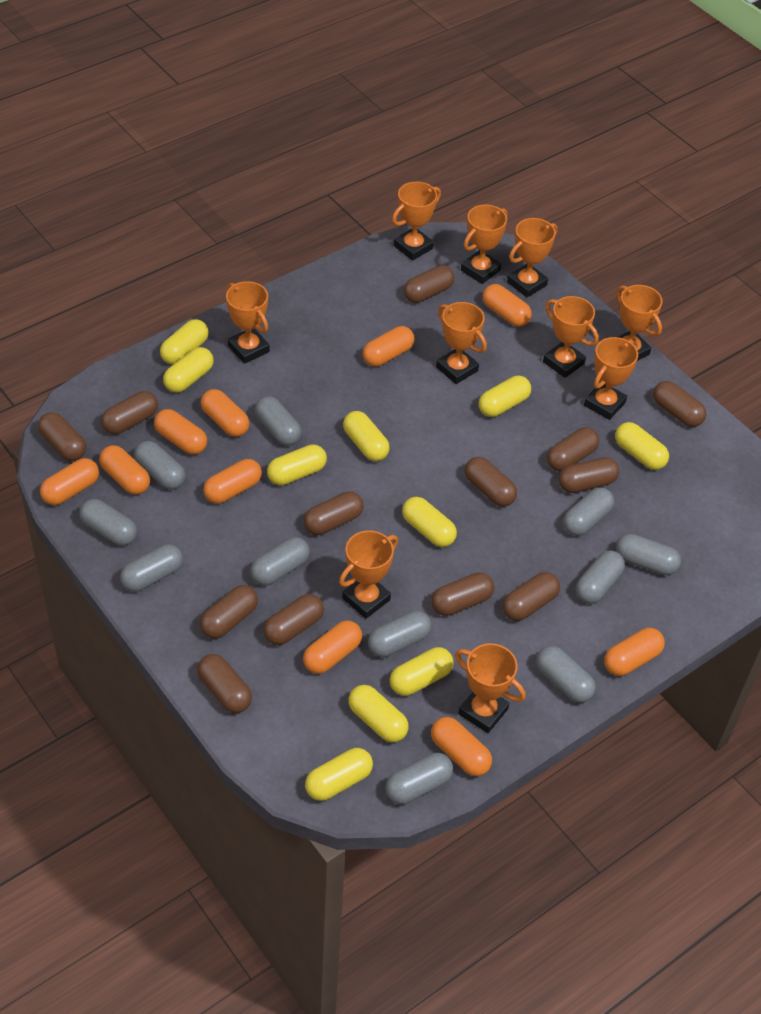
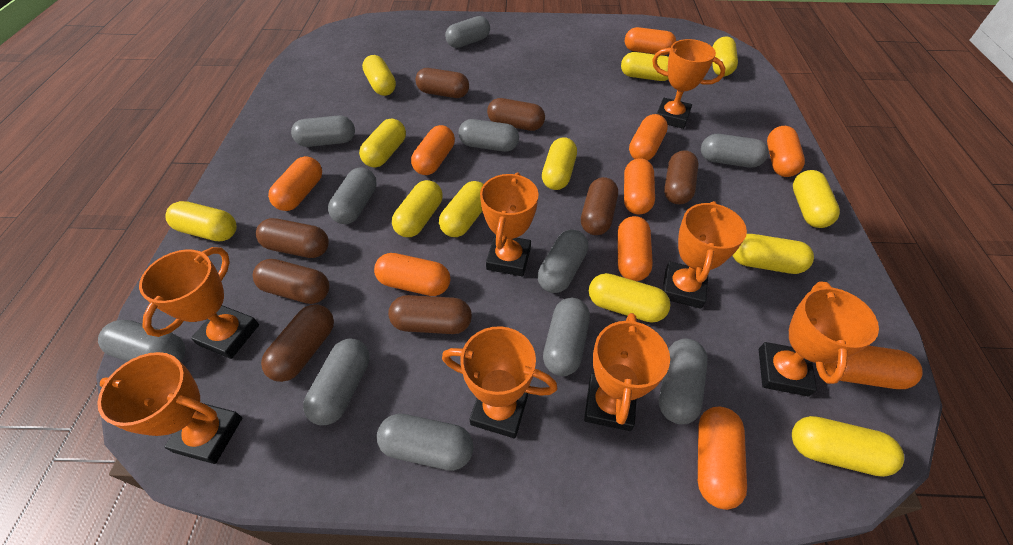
brown capsule: 13 -> 8
orange trophy: 10 -> 8
yellow capsule: 10 -> 12

